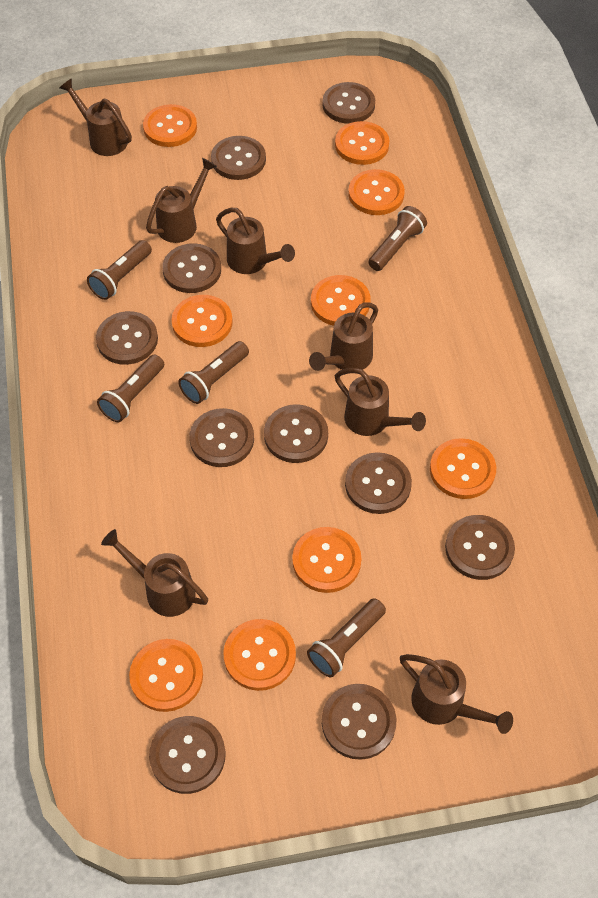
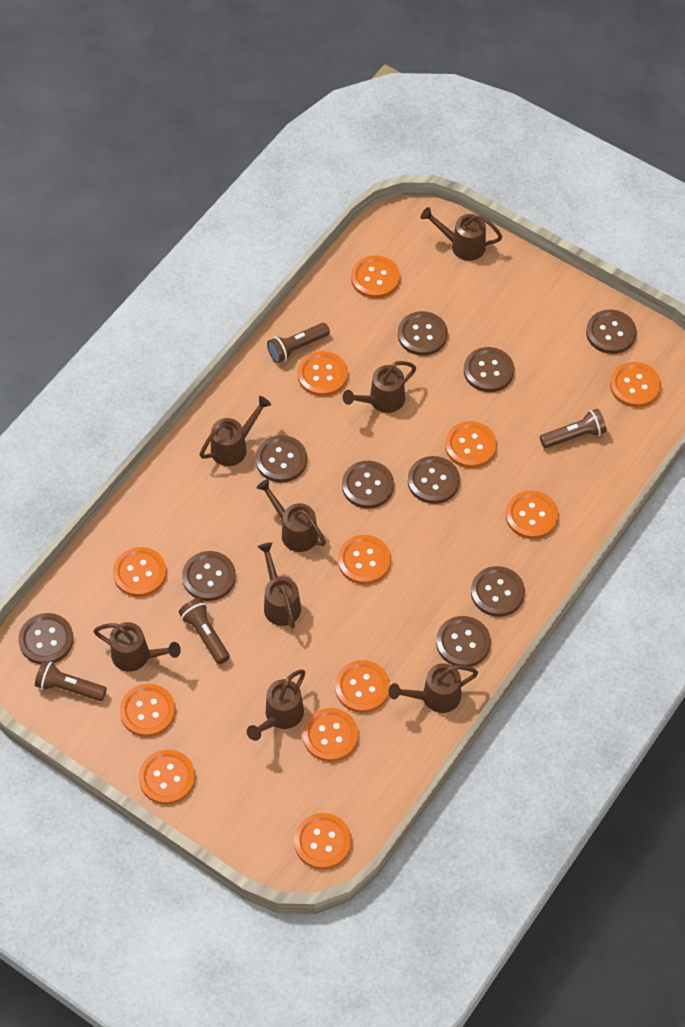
brown flashlight: 5 -> 4
brown watering can: 7 -> 8
orange button: 9 -> 12

